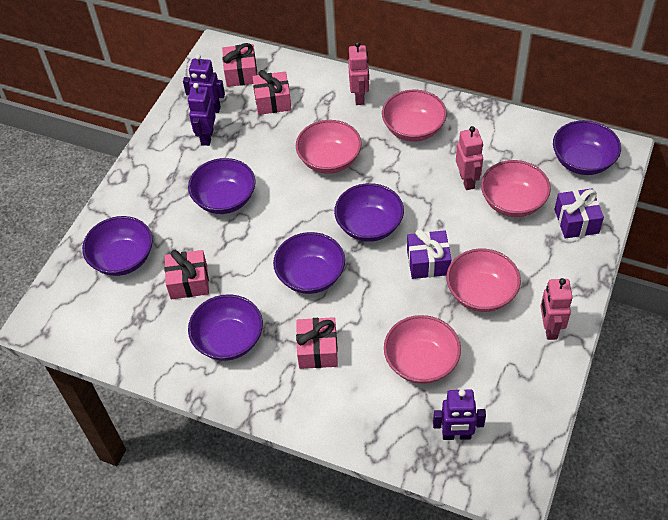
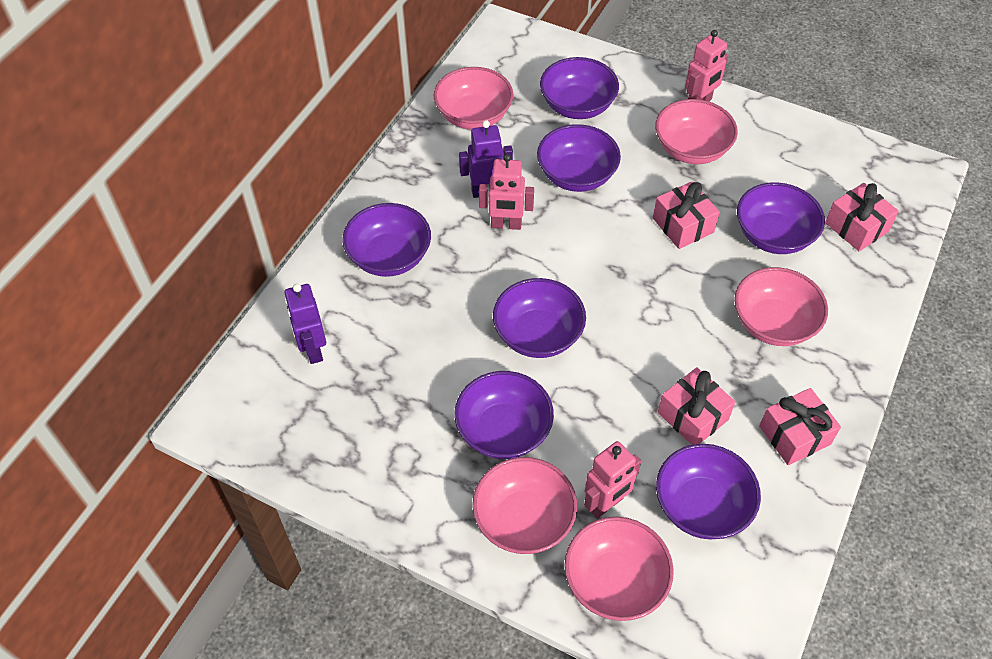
purple bowl: 6 -> 7
purple gift: 2 -> 0
purple robot: 3 -> 2

